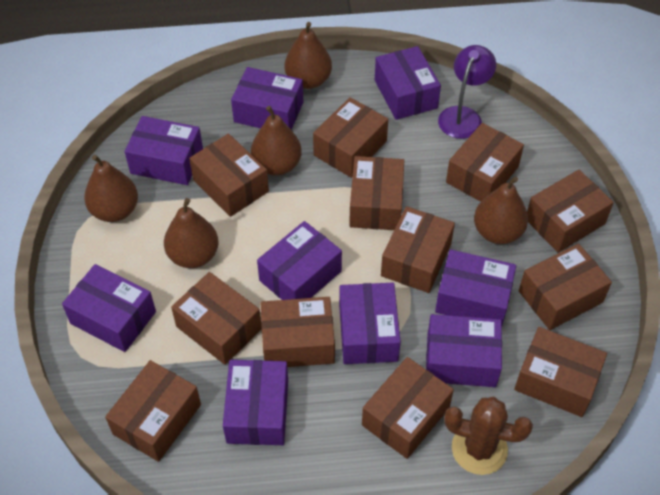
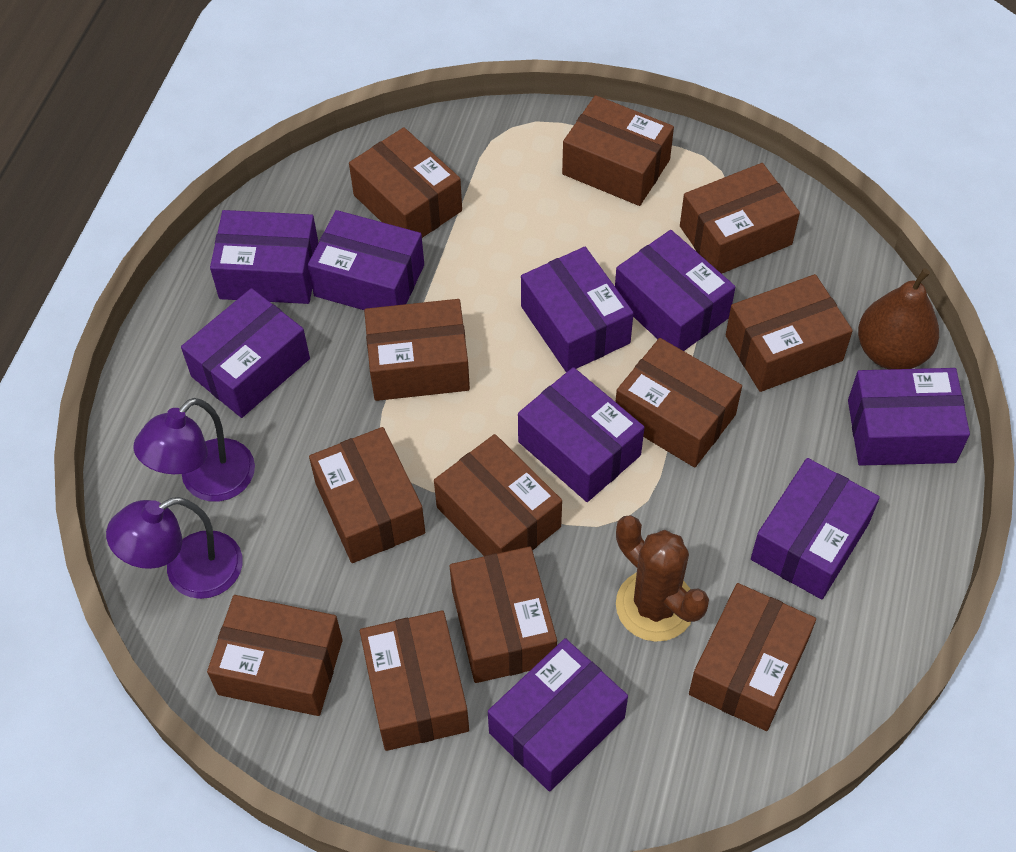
brown pear: 5 -> 1
purple lamp: 1 -> 2

